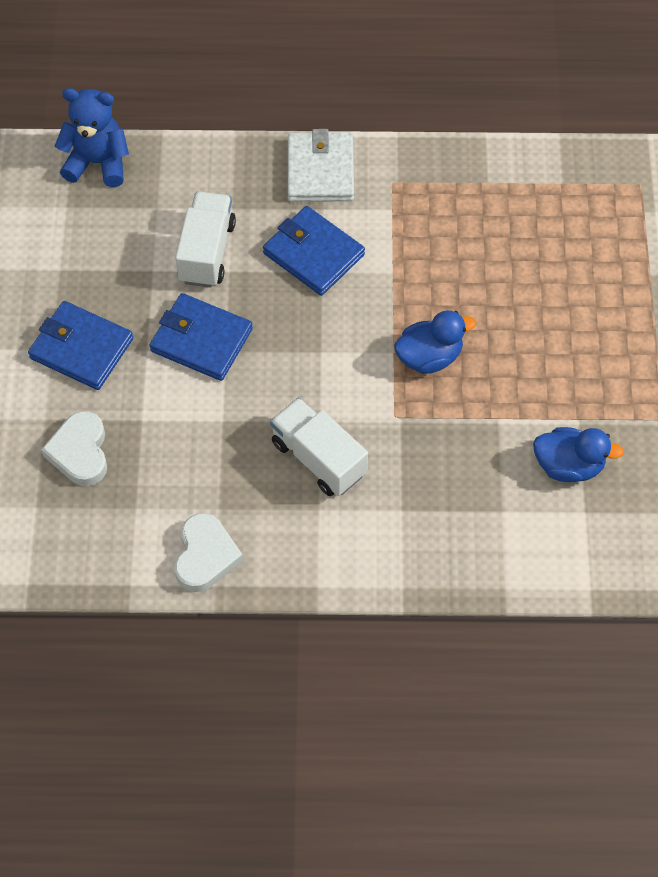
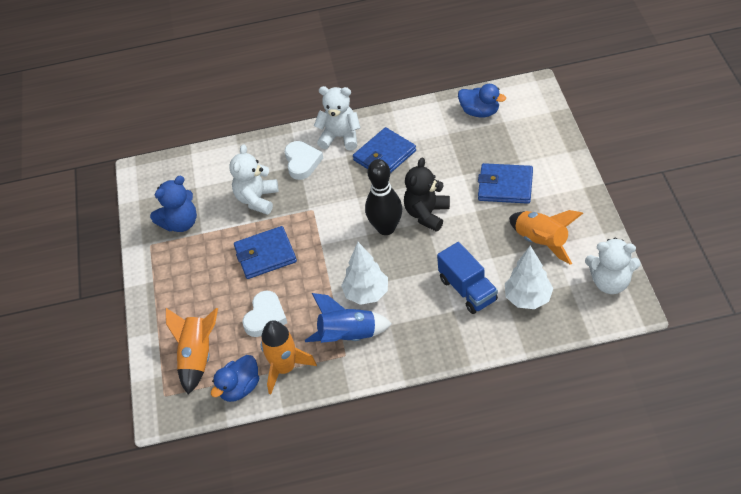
black bowling pin: 0 -> 1
black teddy bear: 0 -> 1
blue rocket: 0 -> 1
blue truck: 0 -> 1
orange rocket: 0 -> 3
white teddy bear: 0 -> 3
white tree: 0 -> 2
white truck: 2 -> 0
white wallet: 1 -> 0

